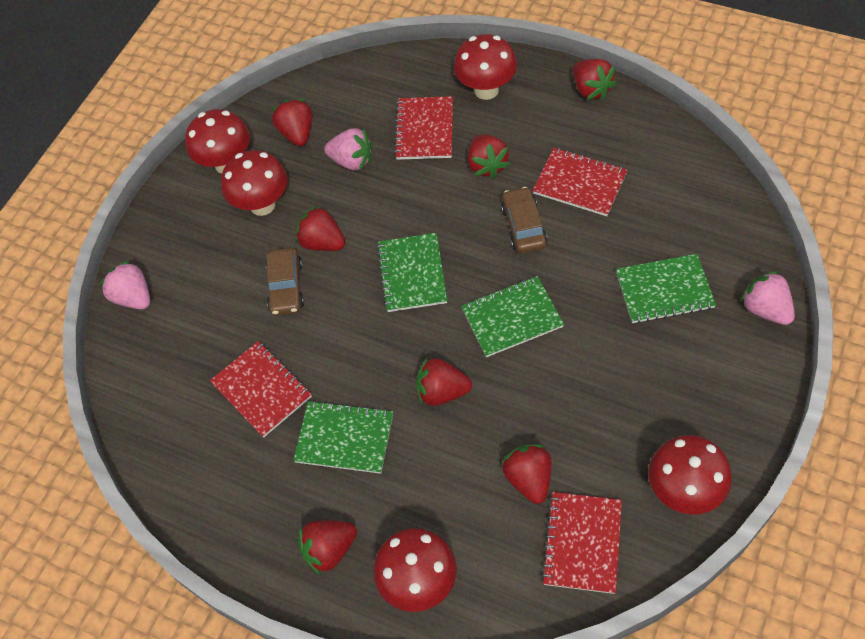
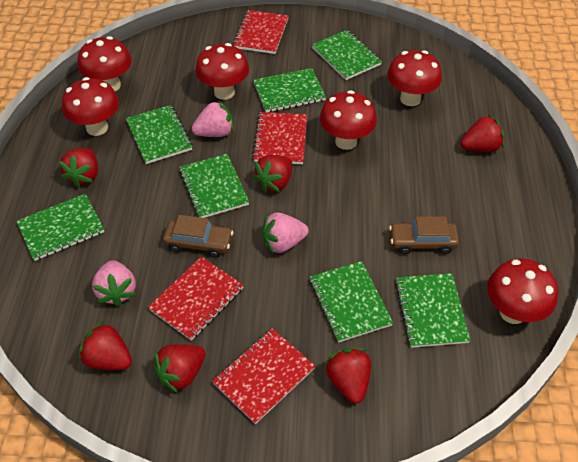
green notebook: 4 -> 7
red mushroom: 5 -> 6
red strawberry: 7 -> 6

